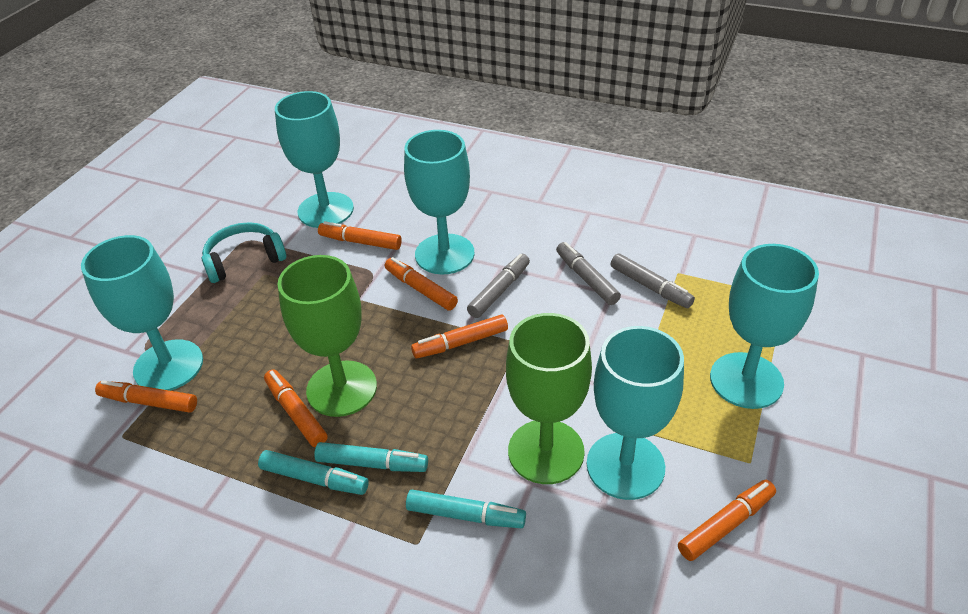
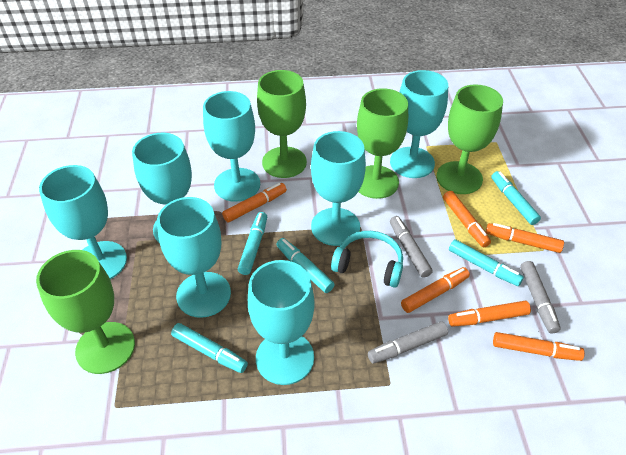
green goblet: 2 -> 4
turquoise goblet: 5 -> 7
turquoise marker: 3 -> 5

